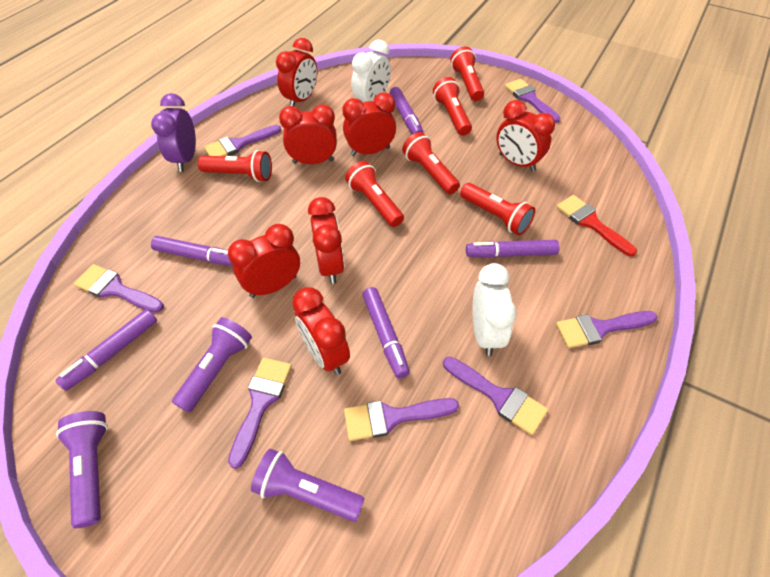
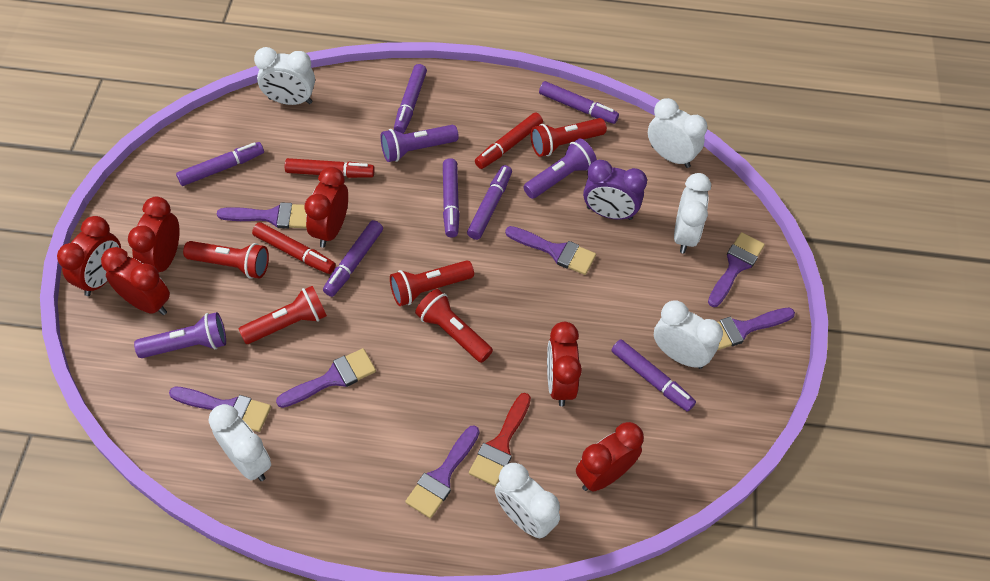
purple marker: 5 -> 7
red clock: 7 -> 6
red flashlight: 6 -> 5
red marker: 0 -> 3
white clock: 2 -> 6

